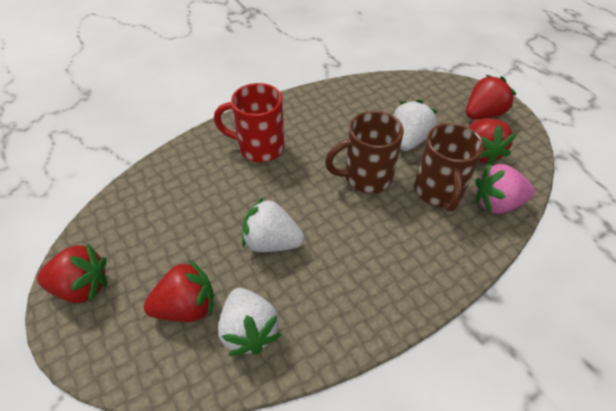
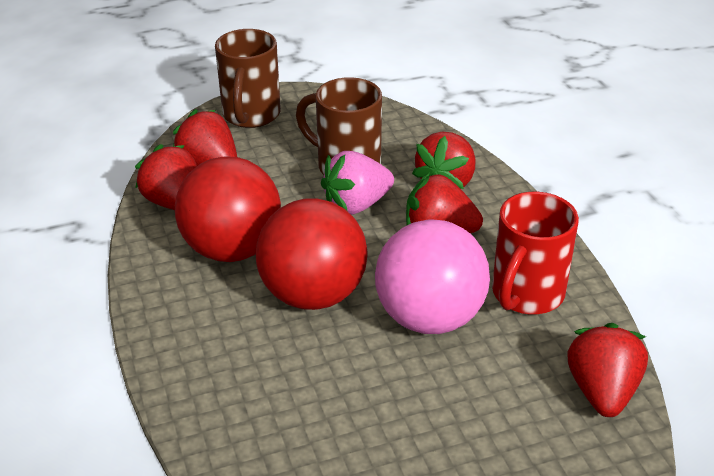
pink ball: 0 -> 1
red ball: 0 -> 2
red strawberry: 4 -> 5
white strawberry: 3 -> 0

